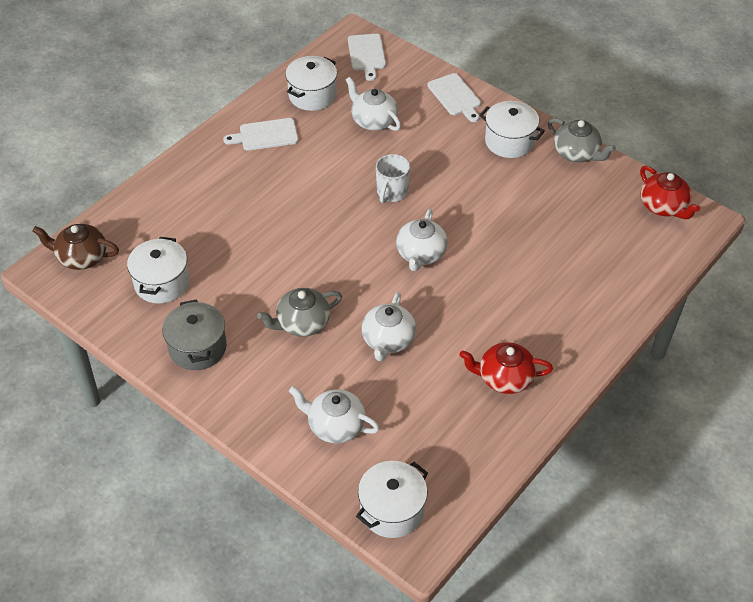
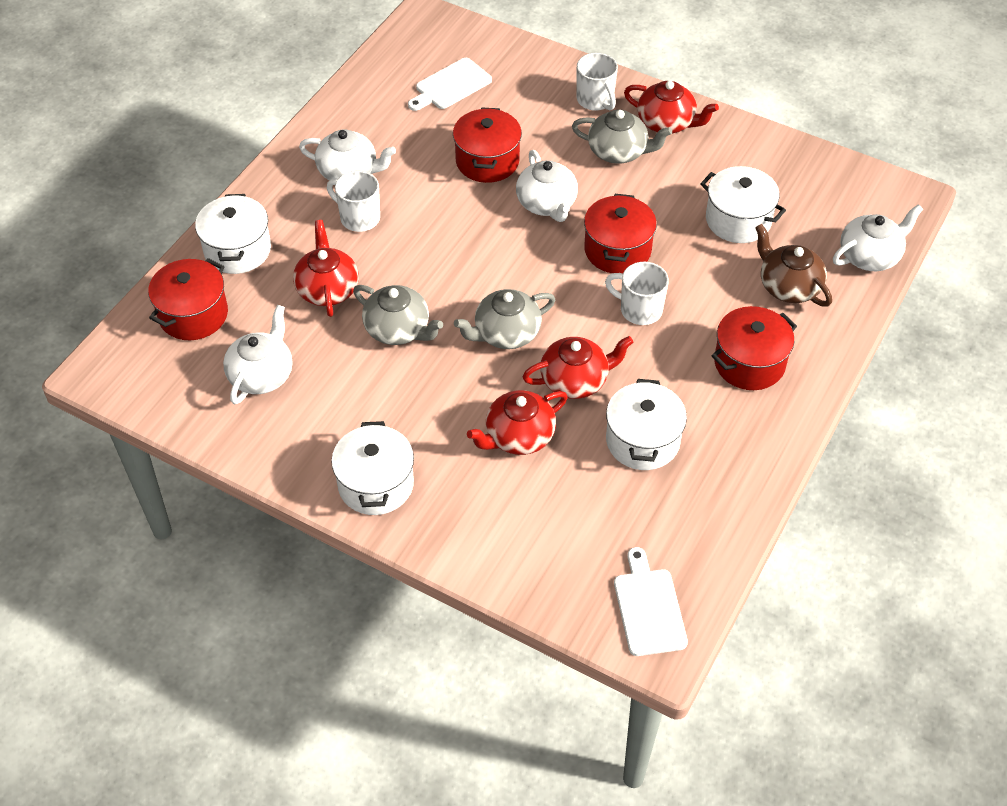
grey pot: 1 -> 0
grey teapot: 2 -> 3
red pot: 0 -> 4
red teapot: 2 -> 4
white cutting board: 3 -> 2
white mug: 1 -> 3

